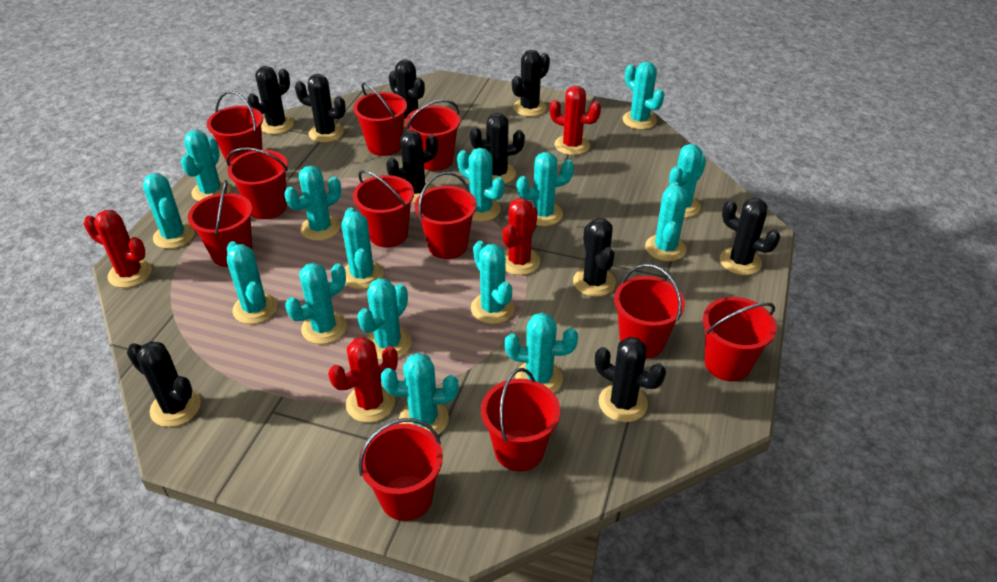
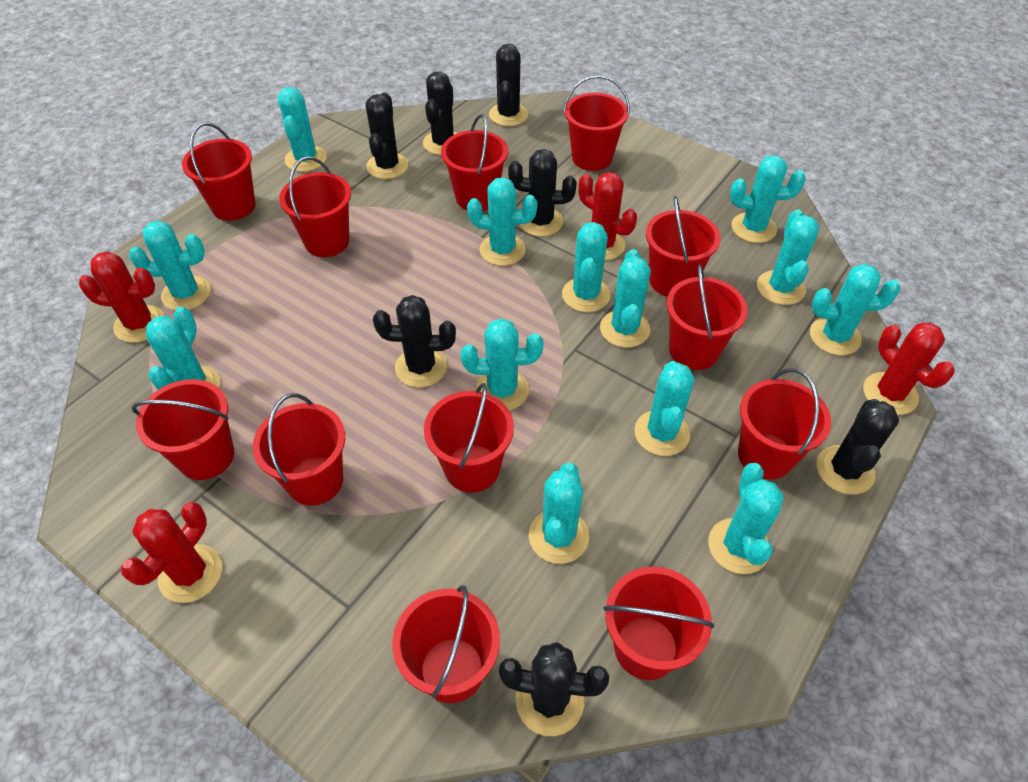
black cactus: 10 -> 7
red bucket: 11 -> 12
turquoise cactus: 15 -> 13

